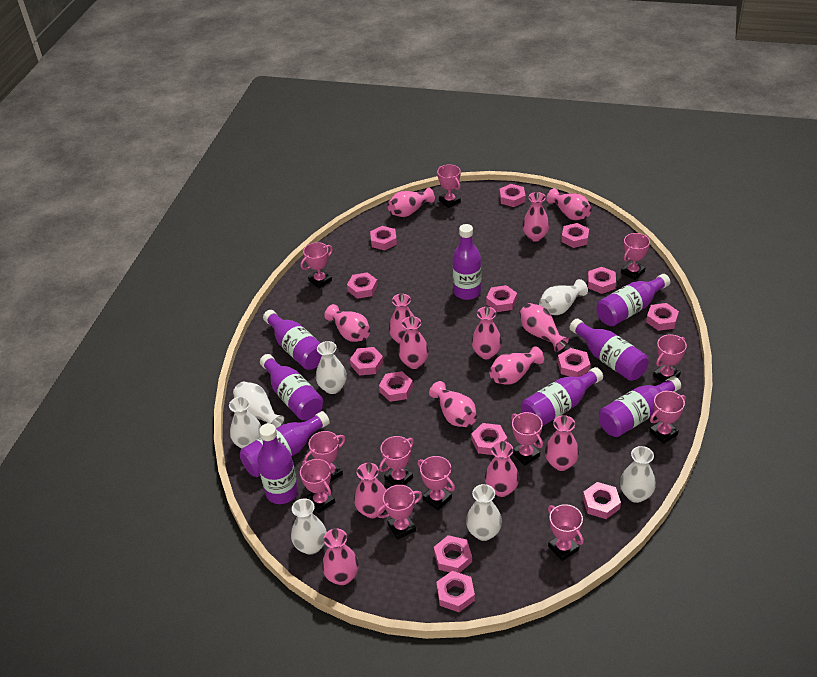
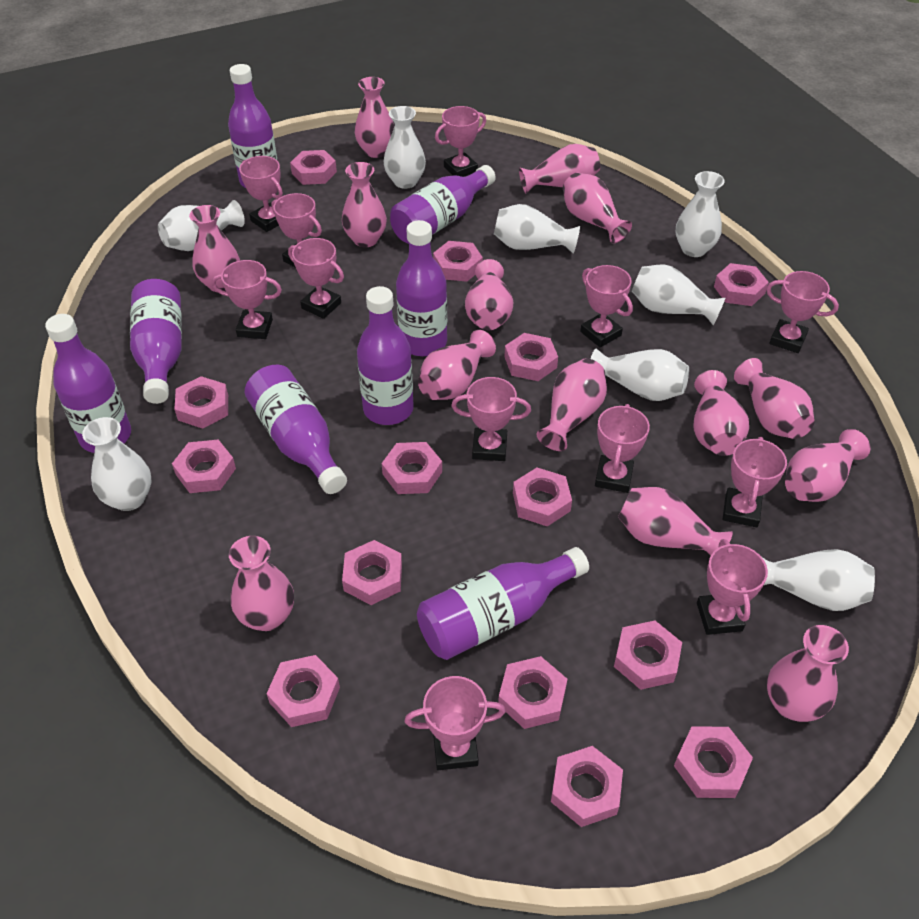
purple bottle: 9 -> 8
white vase: 7 -> 8

